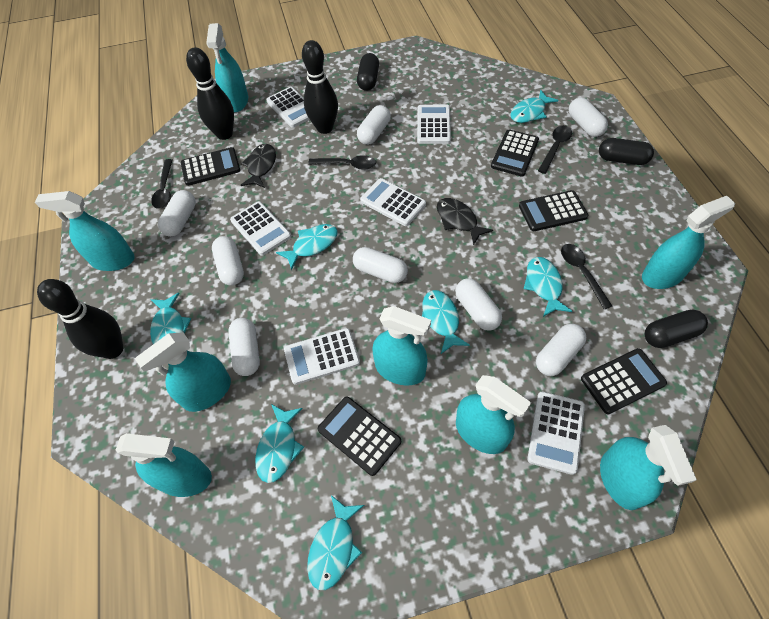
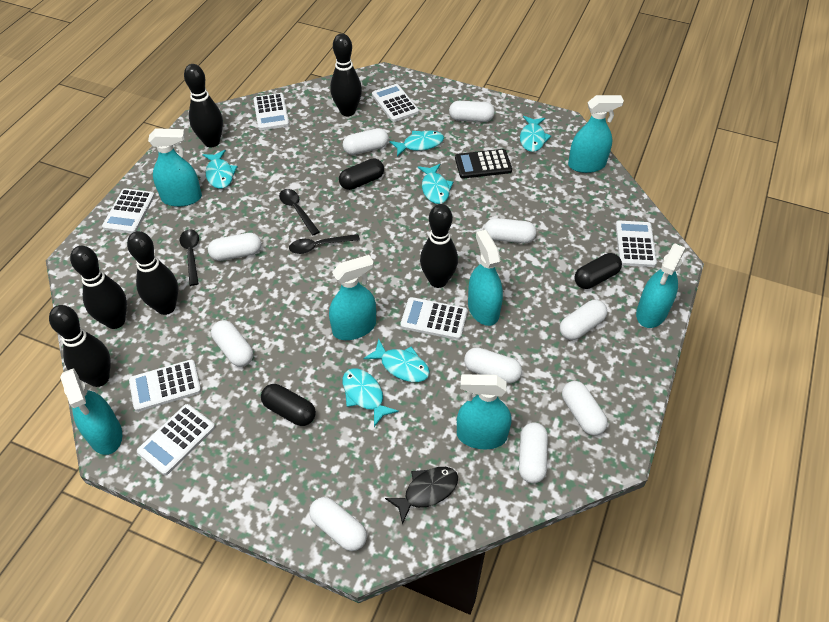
black bowling pin: 3 -> 6
black calculator: 5 -> 1
black fish: 2 -> 1
black spoon: 4 -> 3
turquoise fish: 7 -> 6
turquoise spray bottle: 8 -> 7
white calculator: 6 -> 7
white capsule: 8 -> 10

